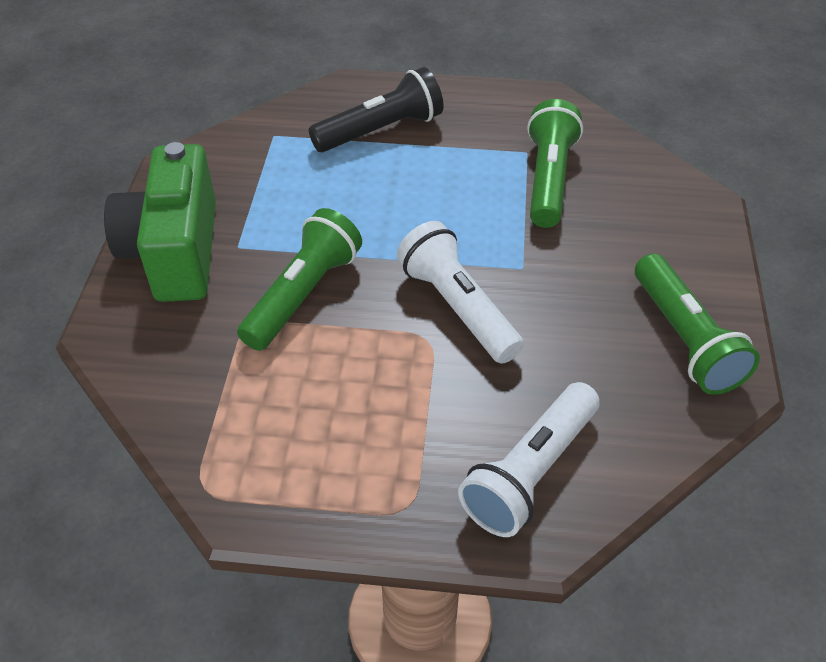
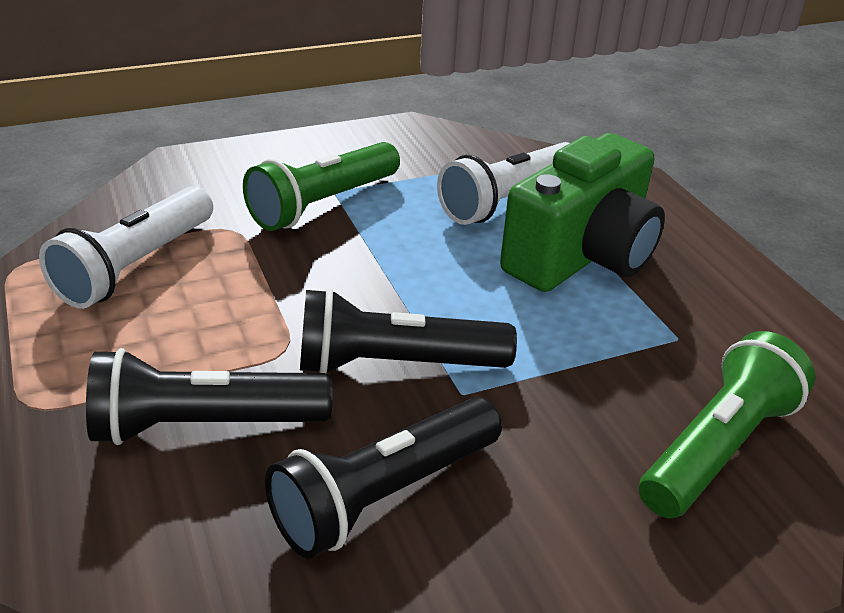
black flashlight: 1 -> 3
green flashlight: 3 -> 2

